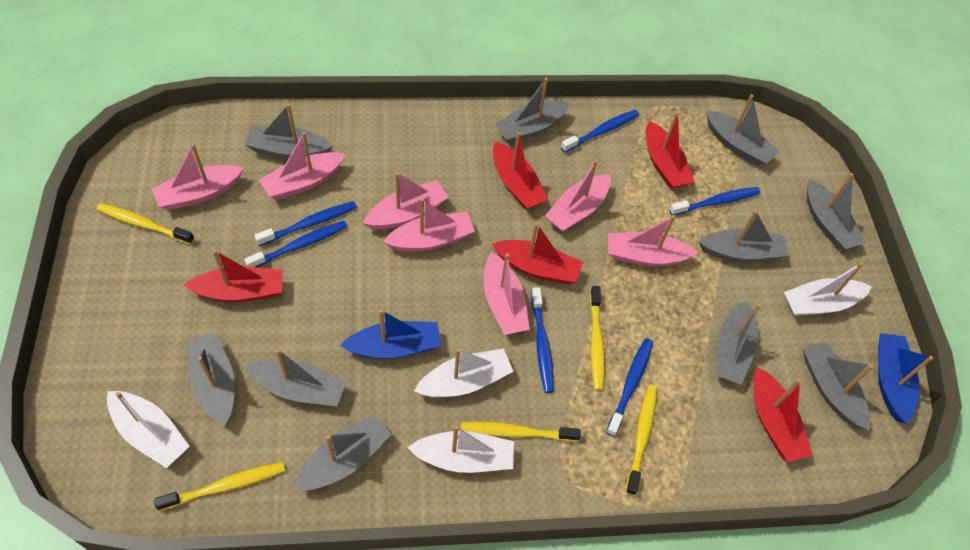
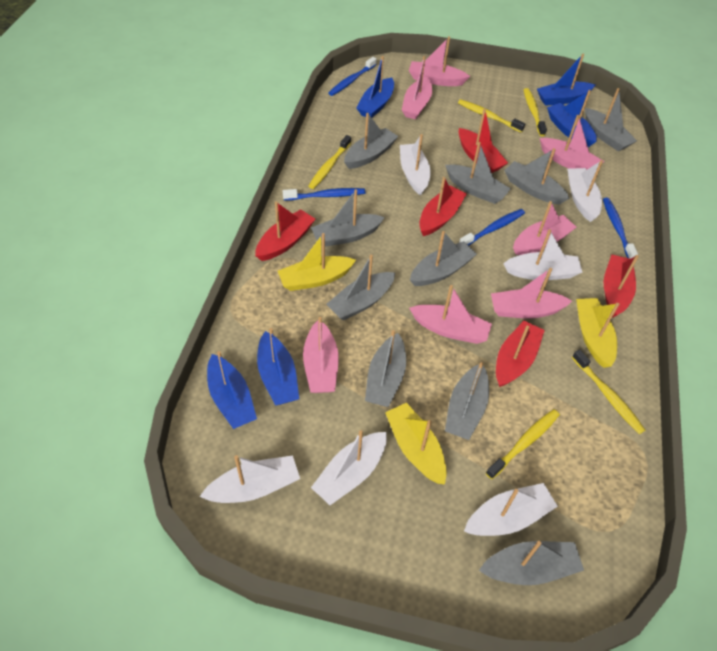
blue boat: 2 -> 5
blue toothbrush: 6 -> 4
white boat: 4 -> 6
yellow boat: 0 -> 3

